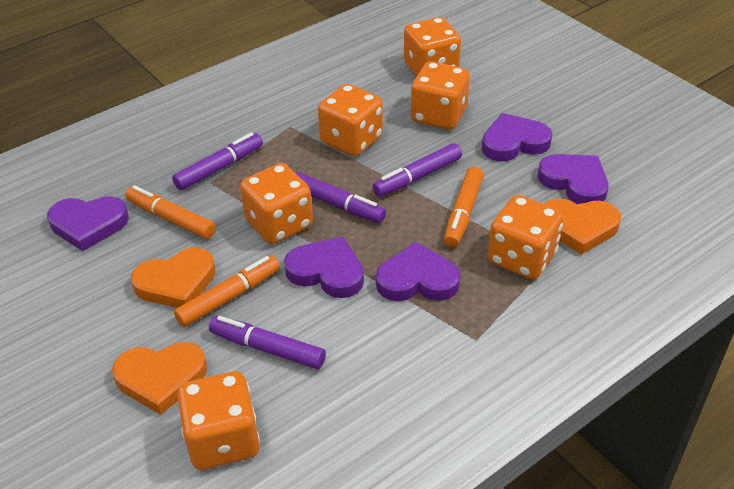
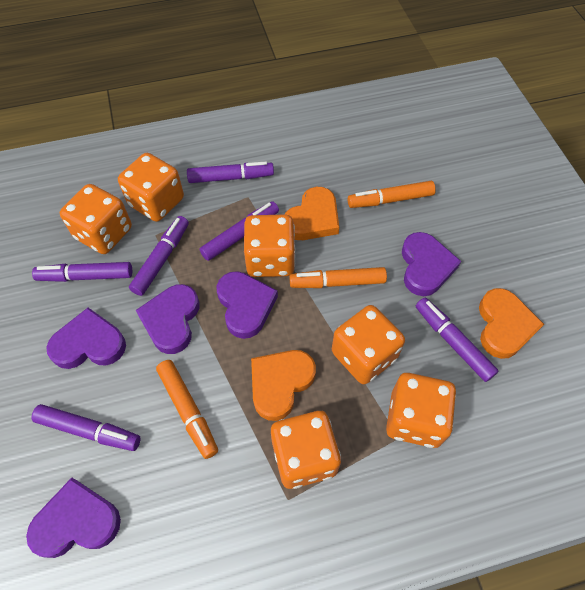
purple marker: 4 -> 6

